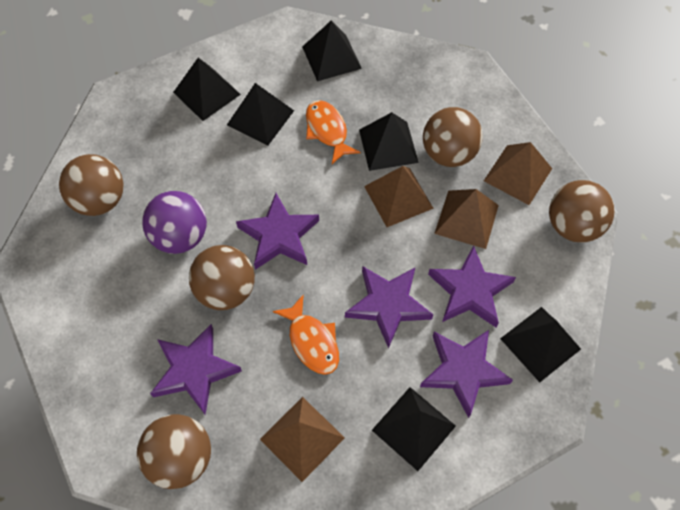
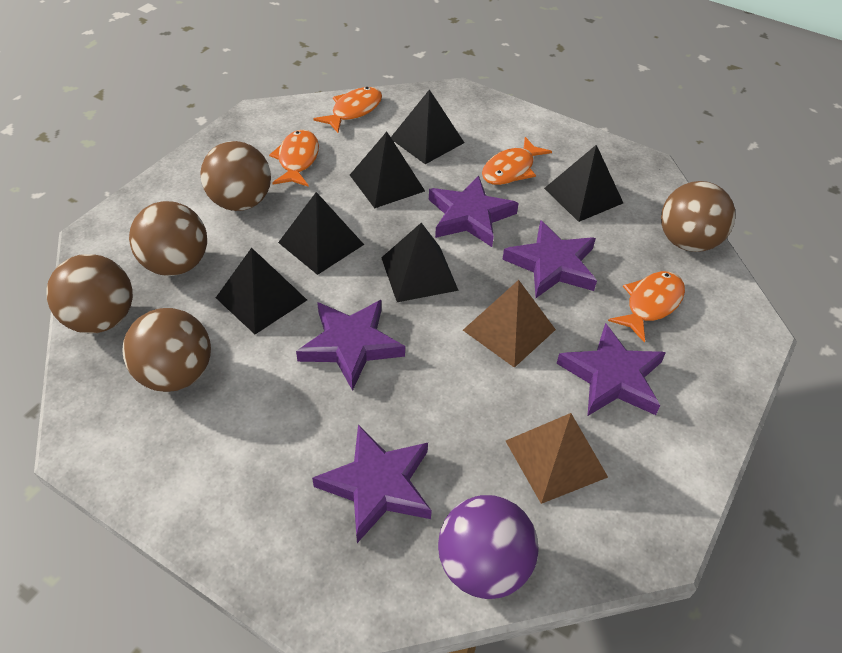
brown pyramid: 4 -> 2
orange fish: 2 -> 4

